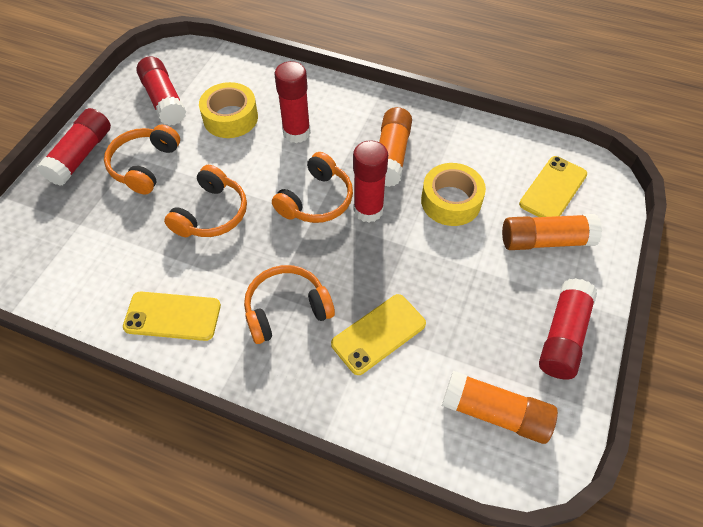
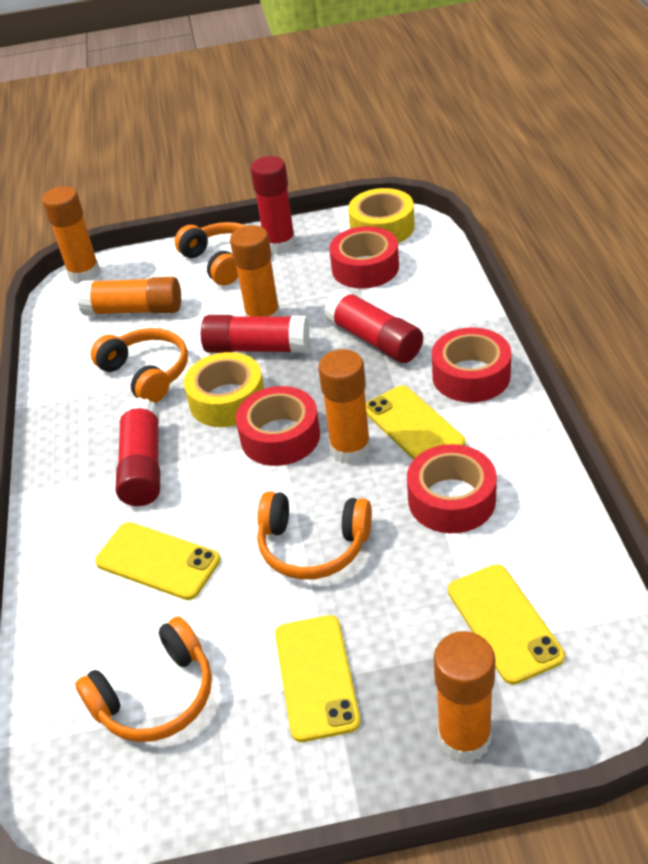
orange glue stick: 3 -> 5
red glue stick: 5 -> 4
red tape: 0 -> 4
yellow phone: 3 -> 4

